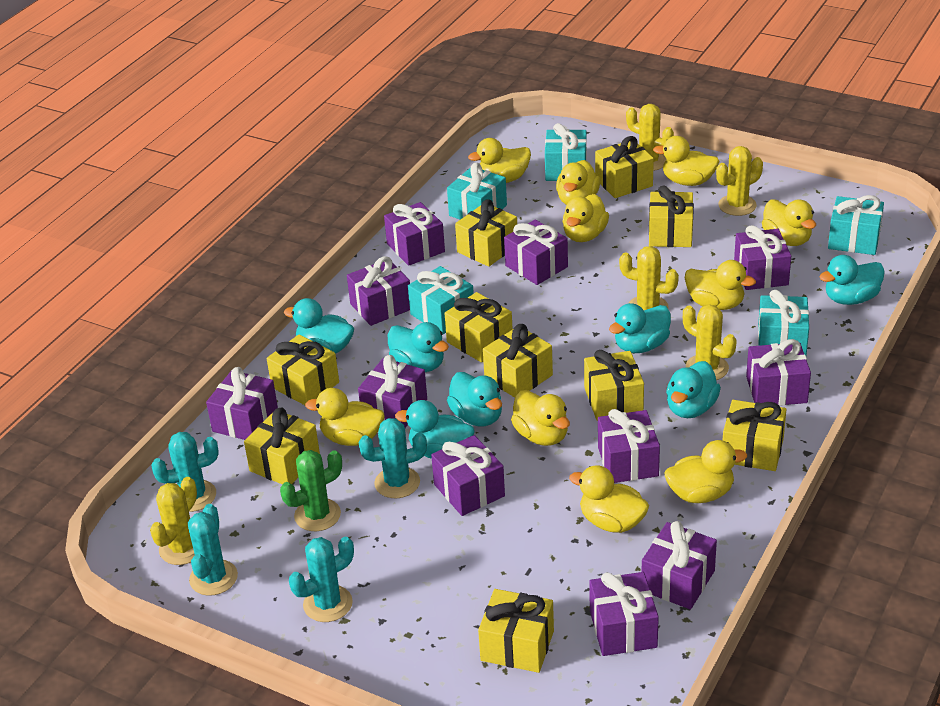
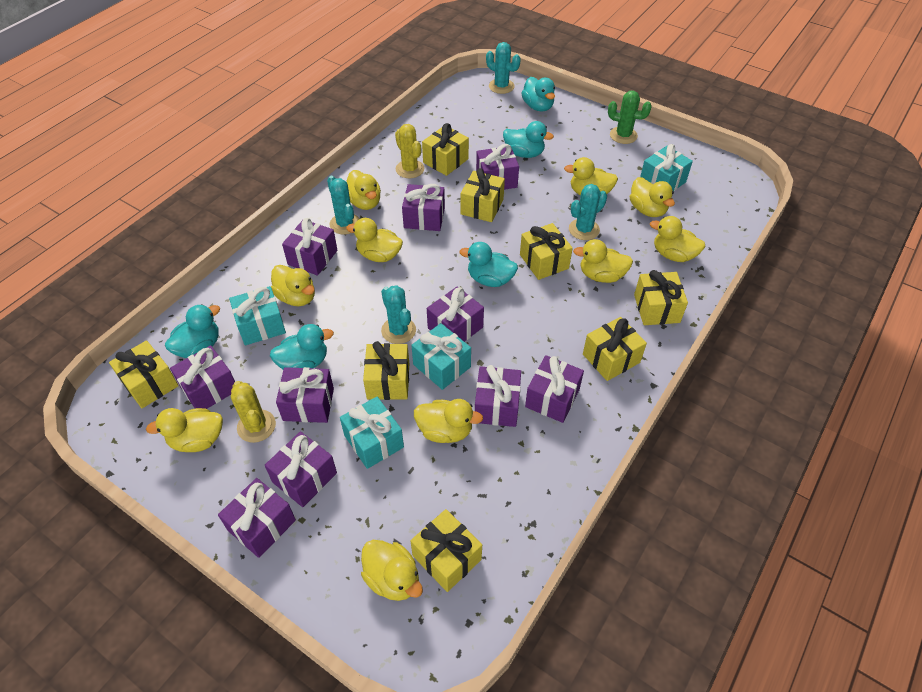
purple gift: 11 -> 10
turquoise duck: 7 -> 5
turquoise gift: 5 -> 4
yellow cactus: 5 -> 2
yellow gift: 10 -> 8

